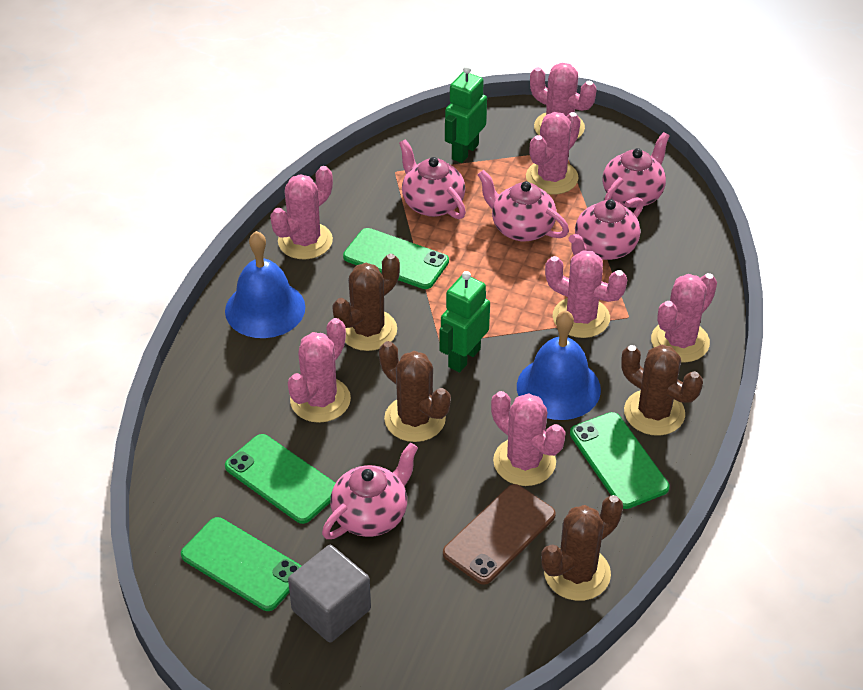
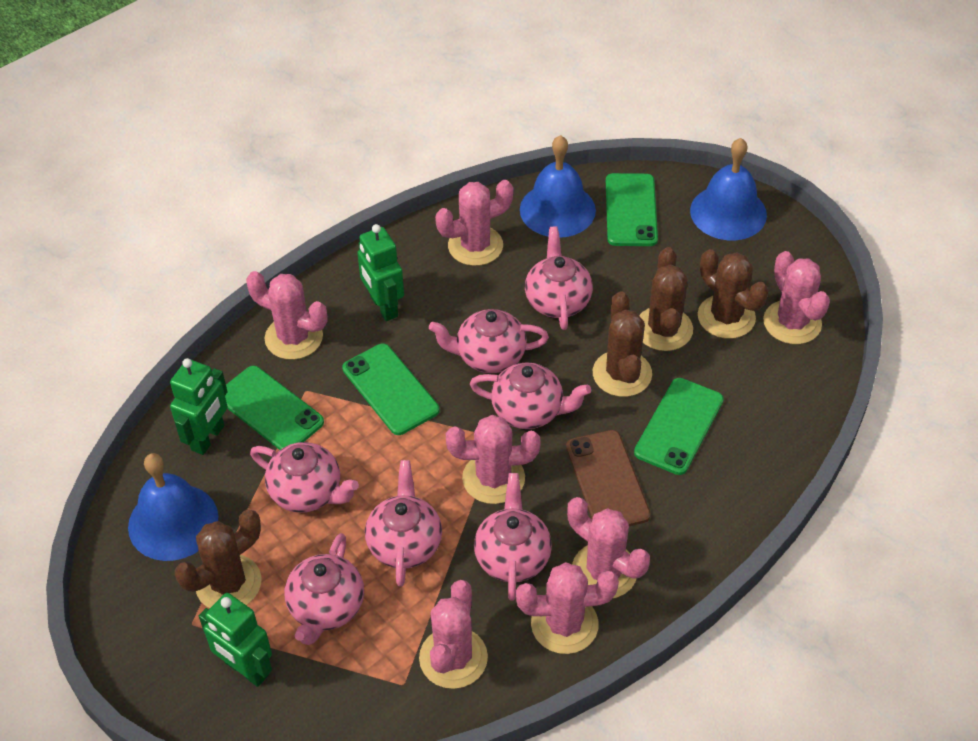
blue bell: 2 -> 3
green robot: 2 -> 3
grey cube: 1 -> 0
pink teapot: 5 -> 7

